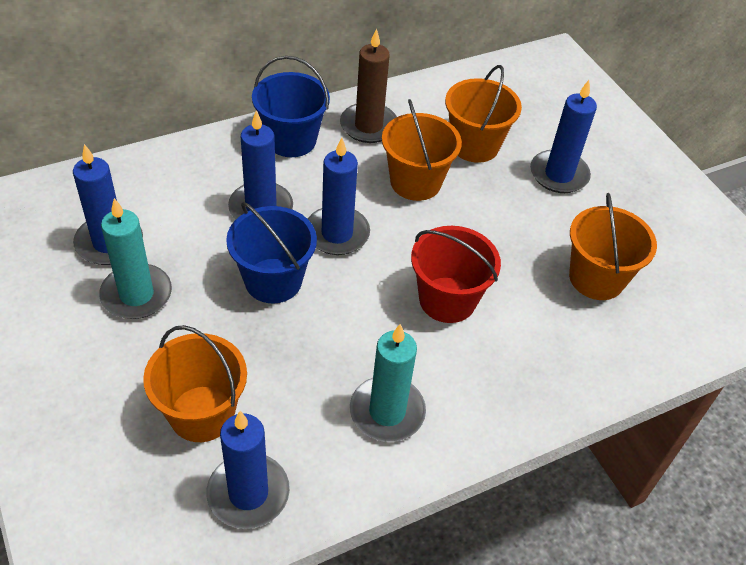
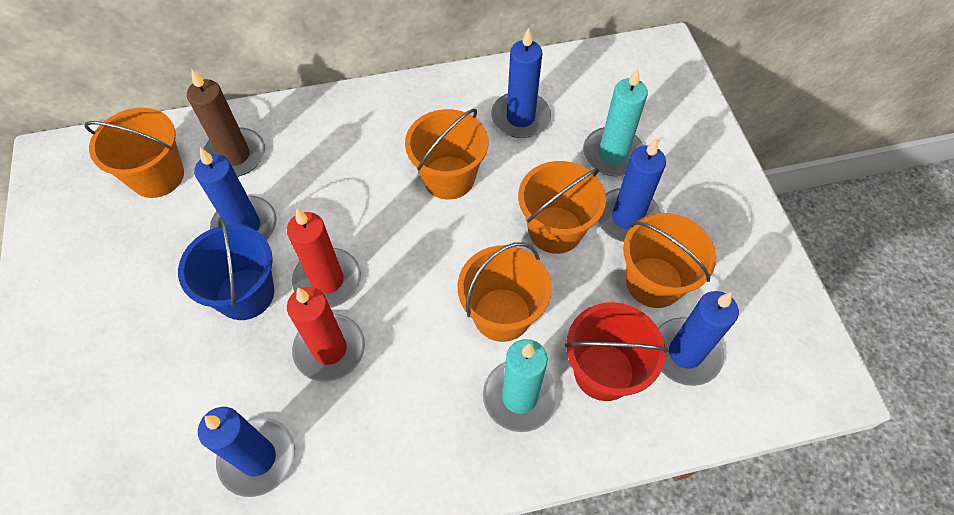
blue bucket: 2 -> 1
orange bucket: 4 -> 5
red candle: 0 -> 2

